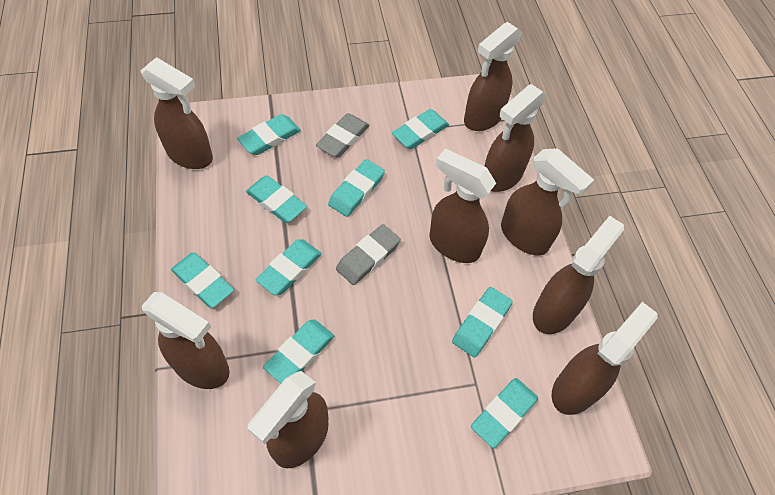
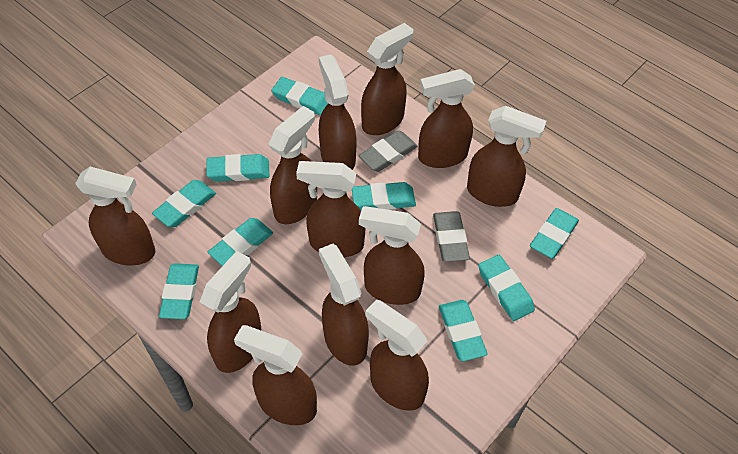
brown spray bottle: 9 -> 12

